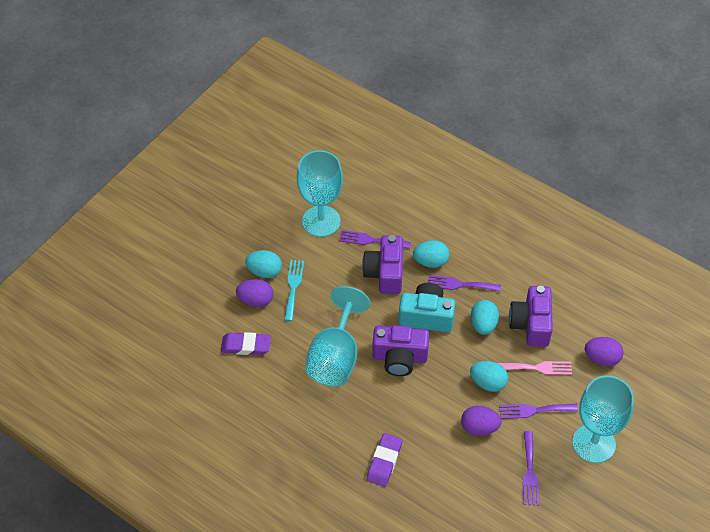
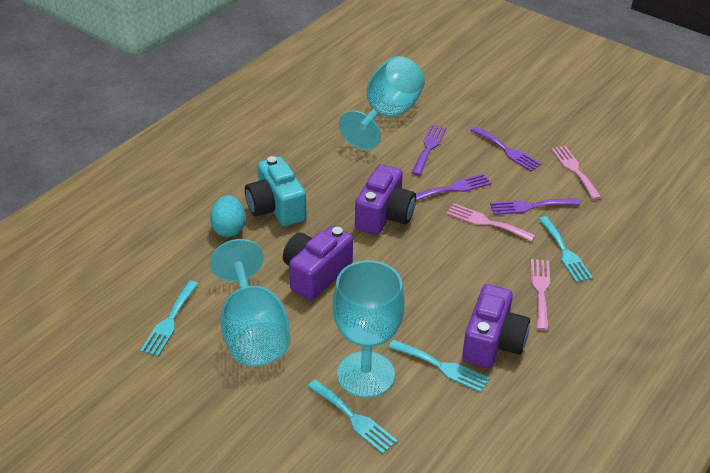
pink fork: 1 -> 3
purple egg: 3 -> 0
purple eraser: 2 -> 0
turquoise egg: 4 -> 1
turquoise fork: 1 -> 4

